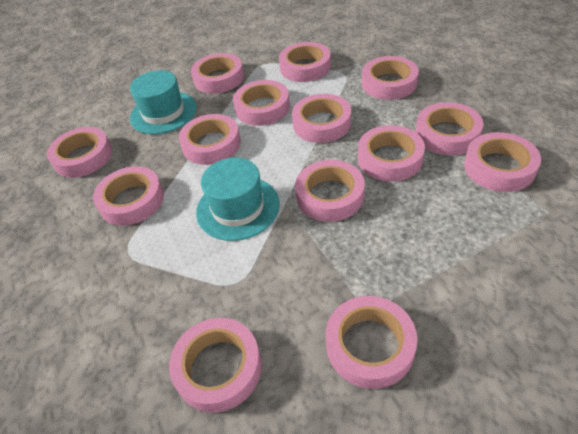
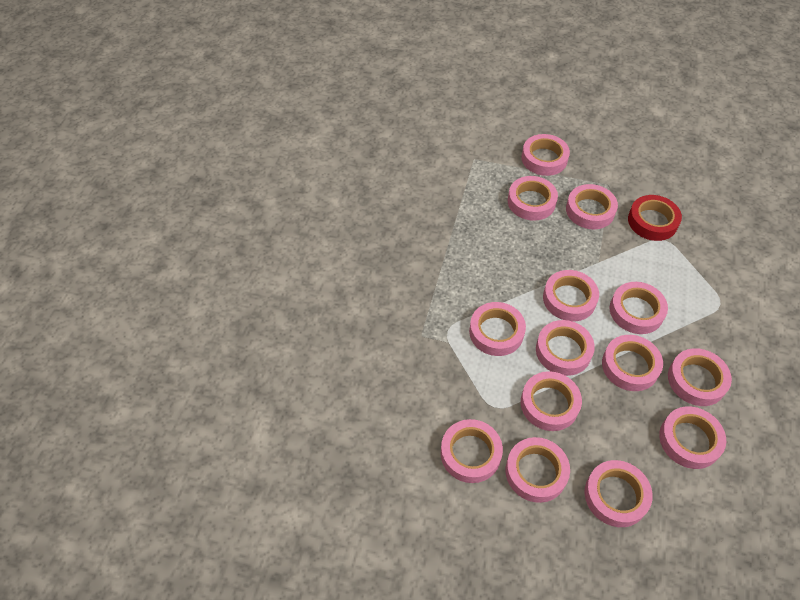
red tape: 0 -> 1
turquoise hat: 2 -> 0

